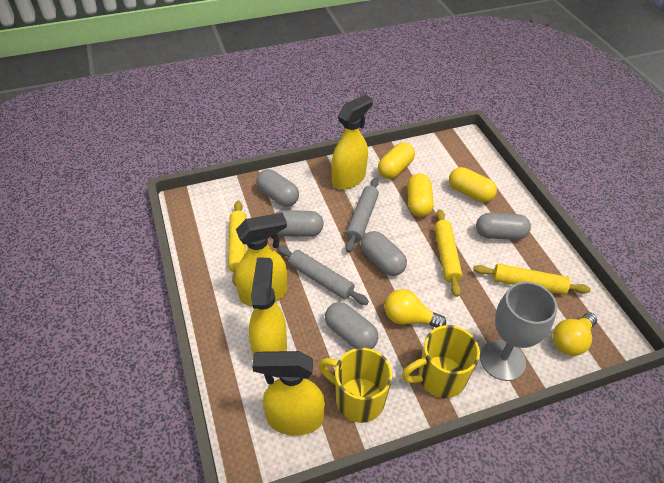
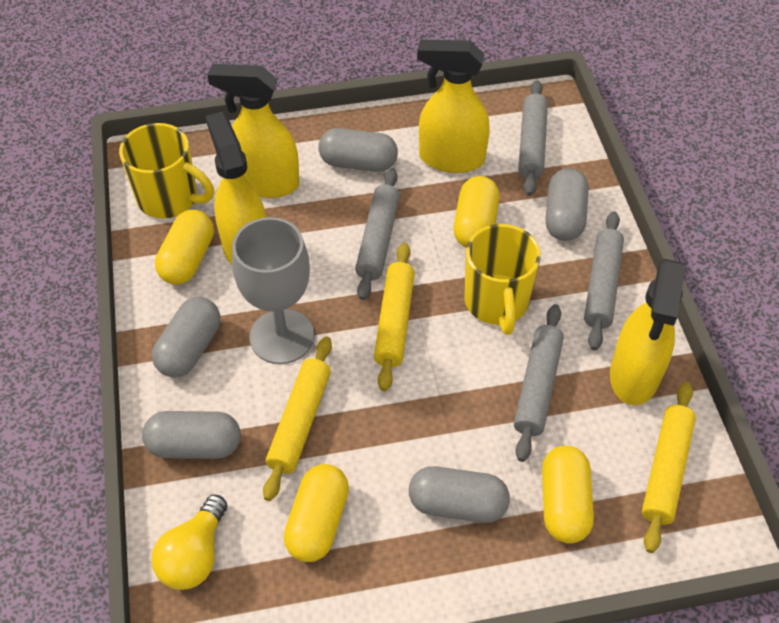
grey rolling pin: 2 -> 4
yellow capsule: 3 -> 4
yellow light bulb: 2 -> 1

